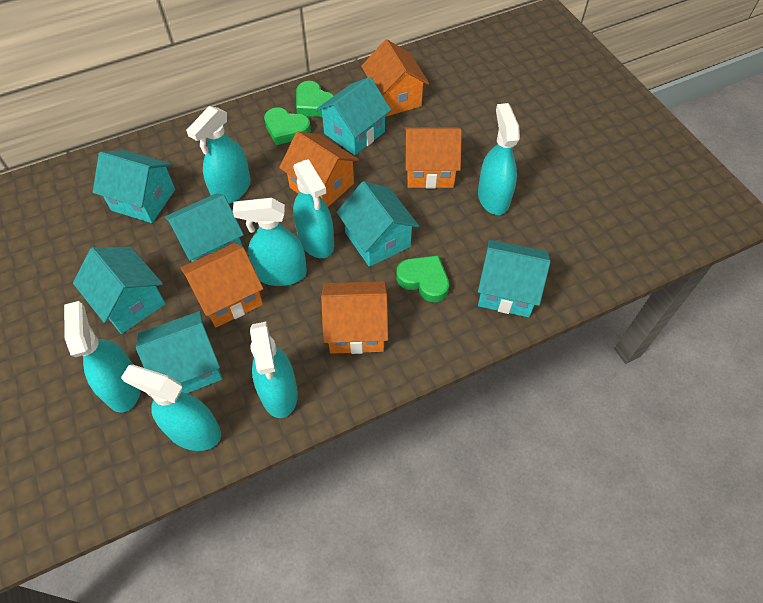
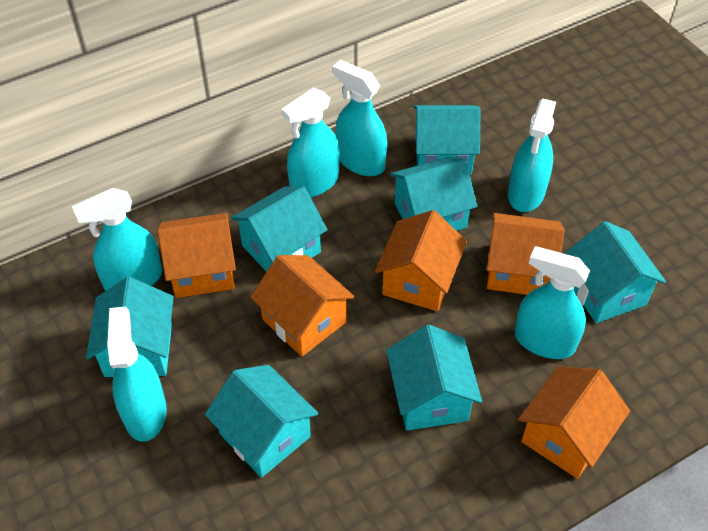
green heart: 3 -> 0
turquoise spray bottle: 7 -> 6

